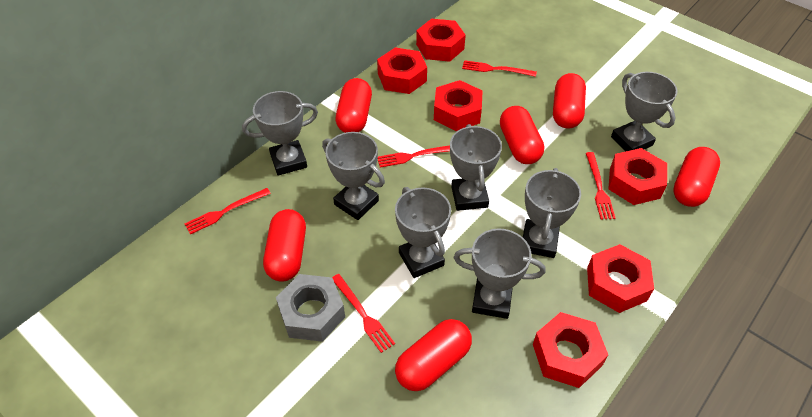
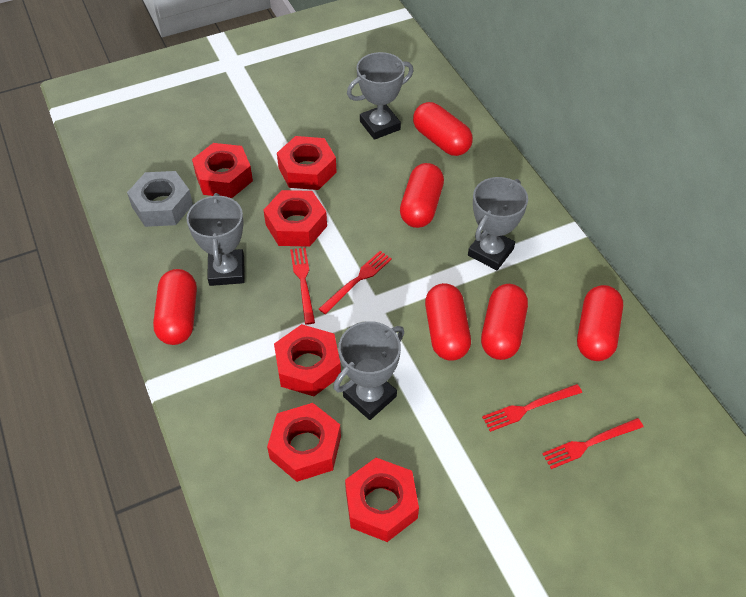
grey trophy: 7 -> 4
red fork: 5 -> 4

